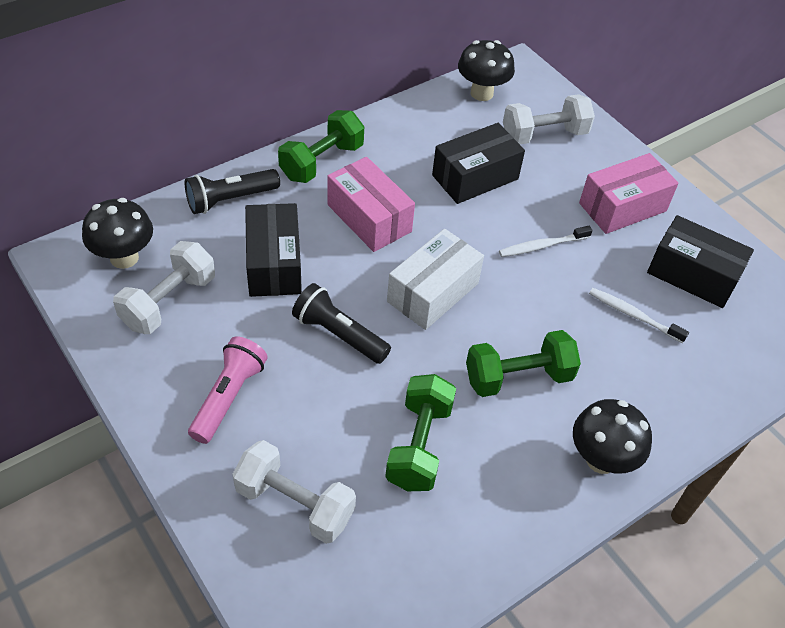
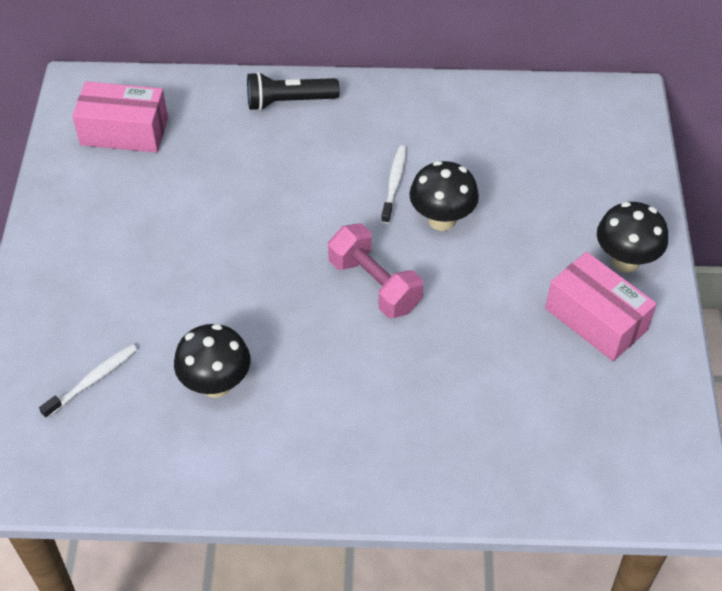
black box: 3 -> 0
black flashlight: 2 -> 1
green dumbbell: 3 -> 0
pink dumbbell: 0 -> 1
pink flashlight: 1 -> 0
white box: 1 -> 0
white dumbbell: 3 -> 0

